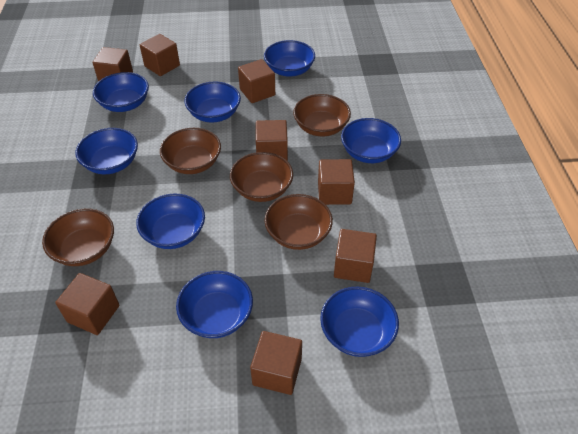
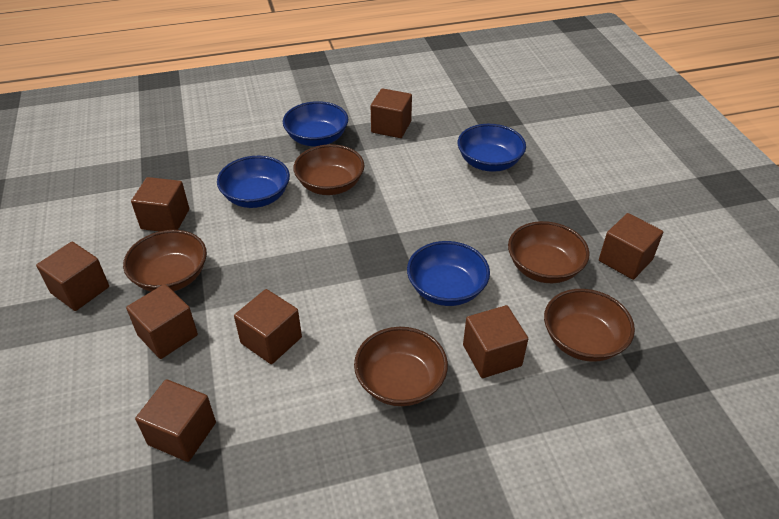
blue bowl: 8 -> 4

